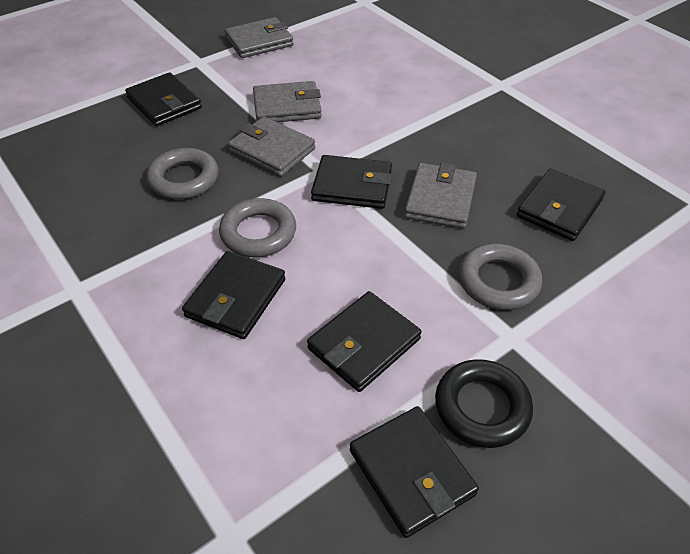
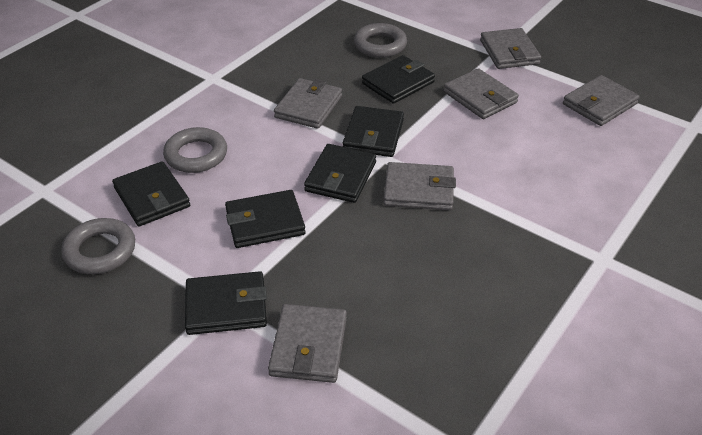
black ring: 1 -> 0
grey wallet: 4 -> 6

